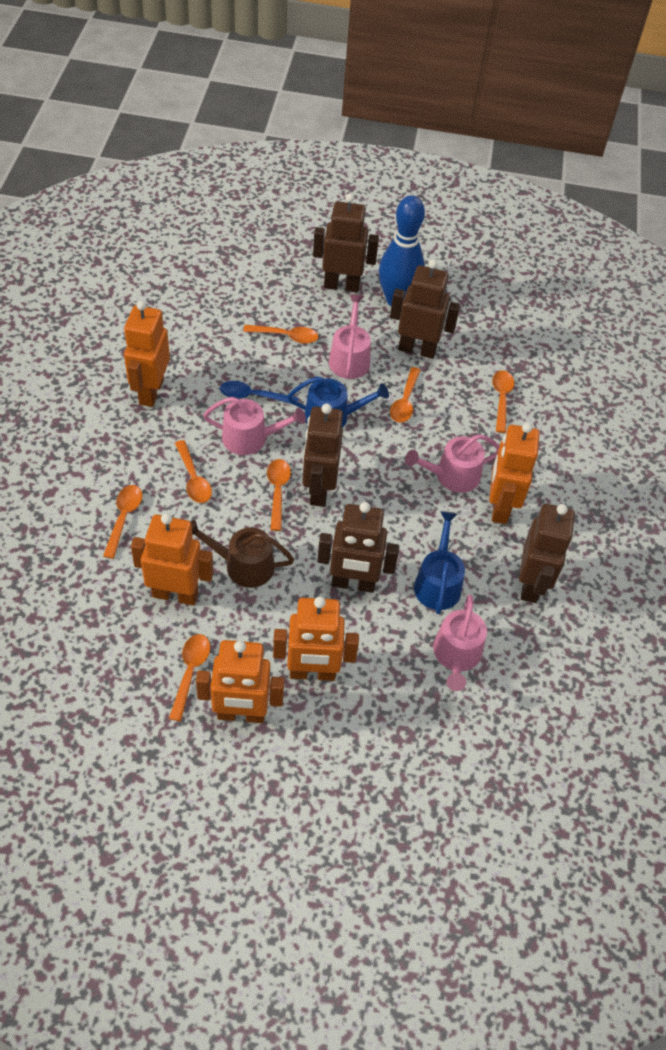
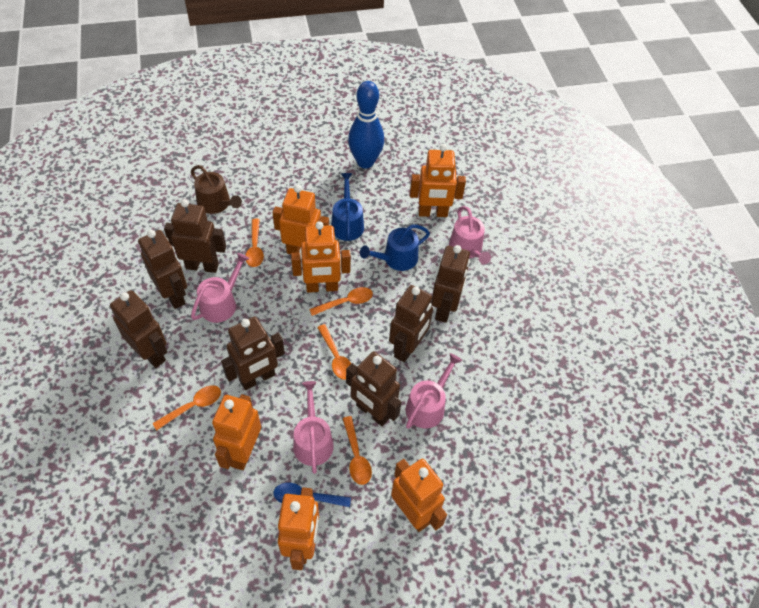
brown robot: 5 -> 7
orange robot: 5 -> 6
orange spoon: 7 -> 5

